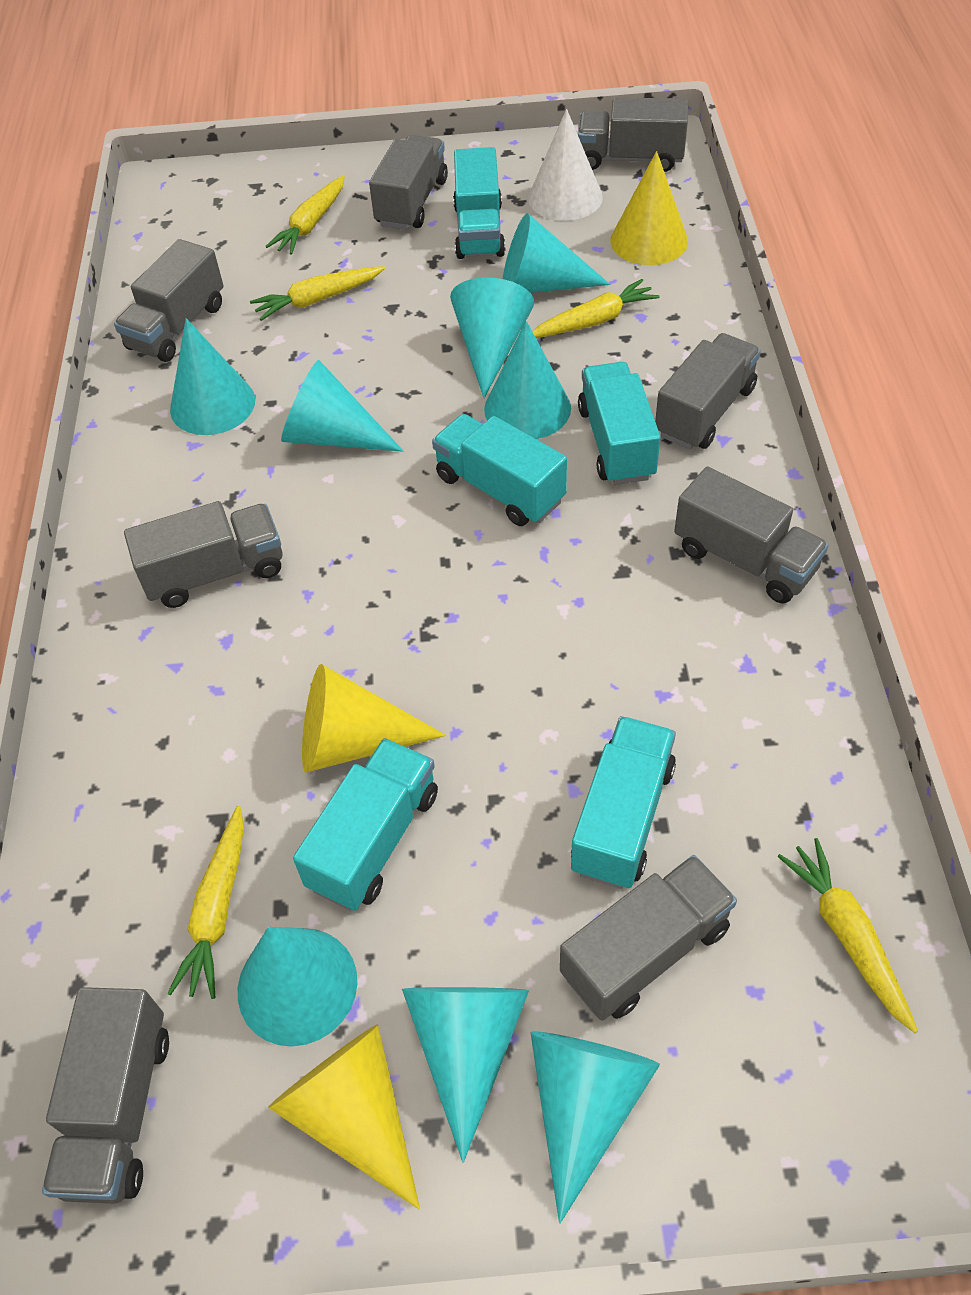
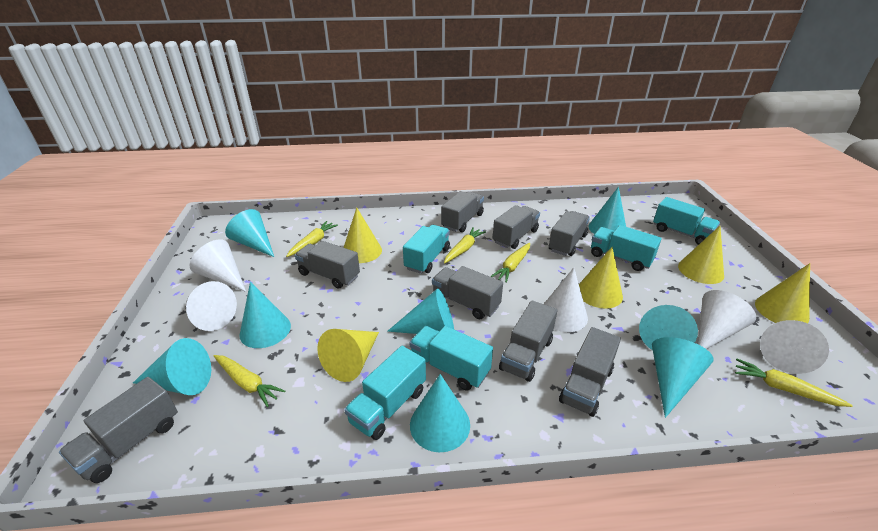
white cone: 1 -> 5
yellow cone: 3 -> 5

